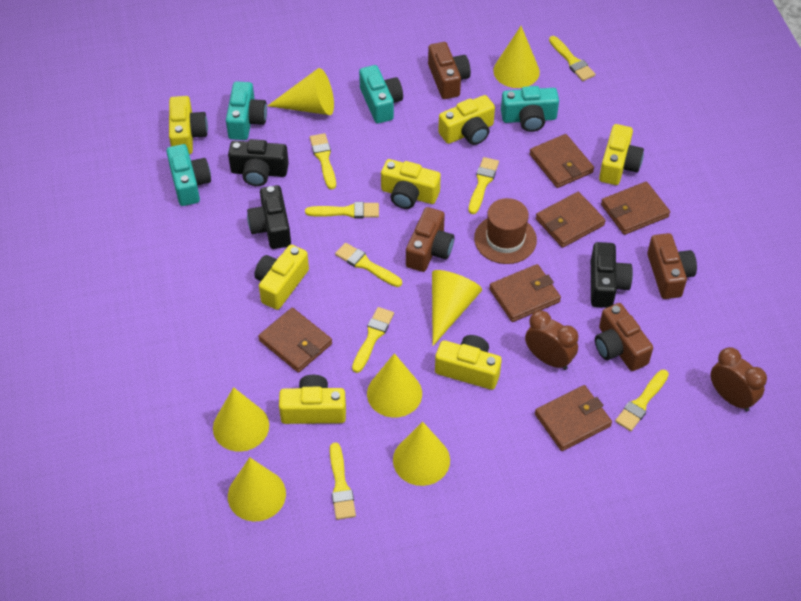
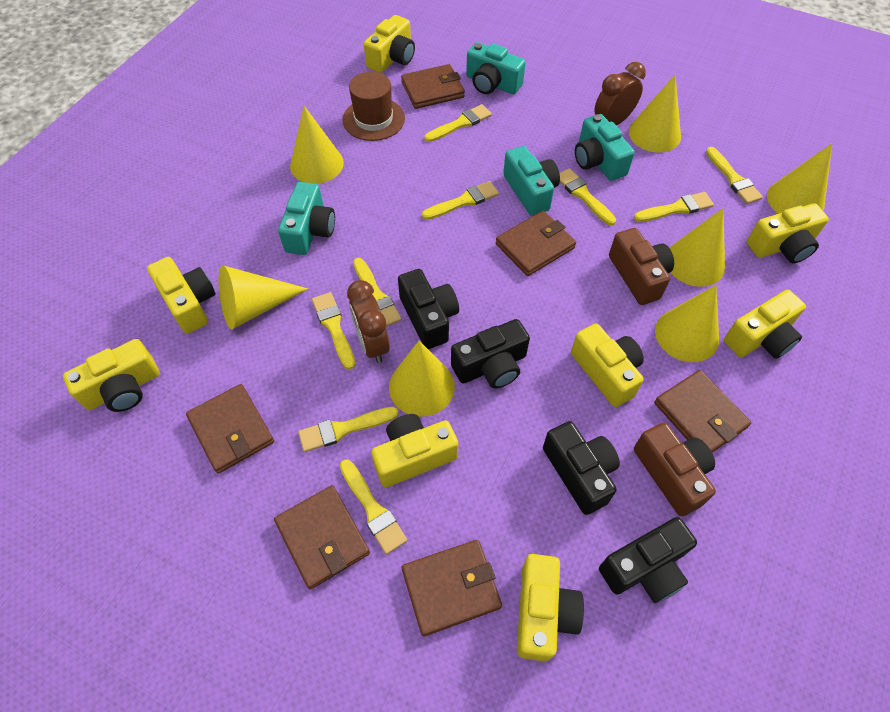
black camera: 3 -> 4
brown camera: 4 -> 2
yellow brush: 8 -> 9
yellow camera: 7 -> 8

